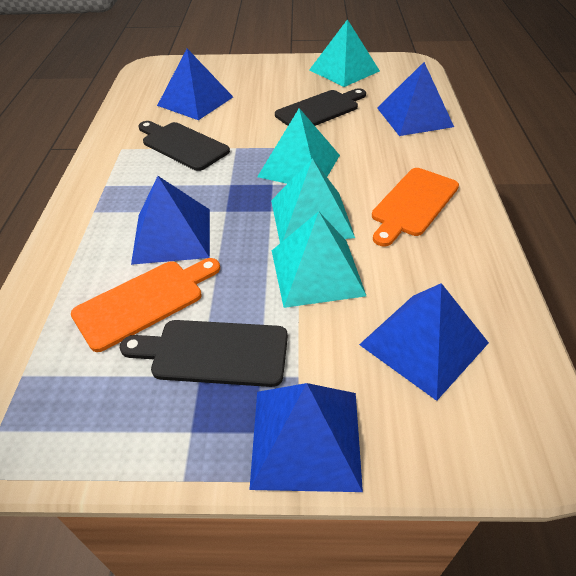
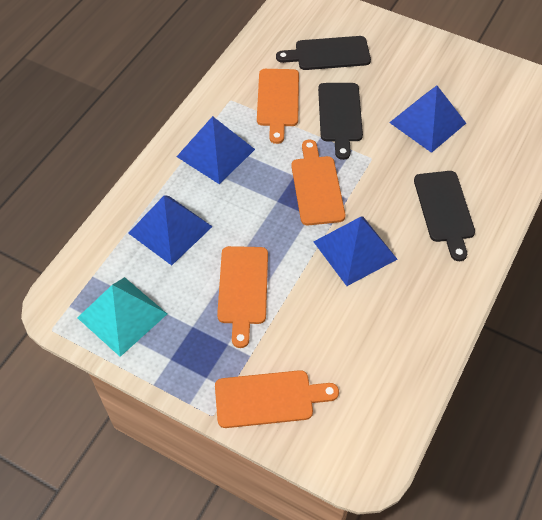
blue pyramid: 5 -> 4
orange cutting board: 2 -> 4
turquoise pyramid: 4 -> 1

